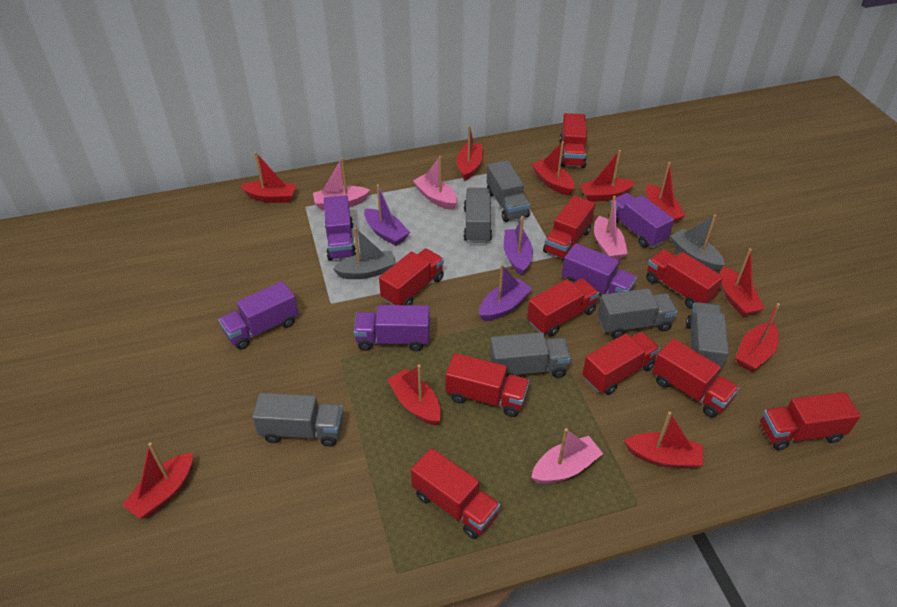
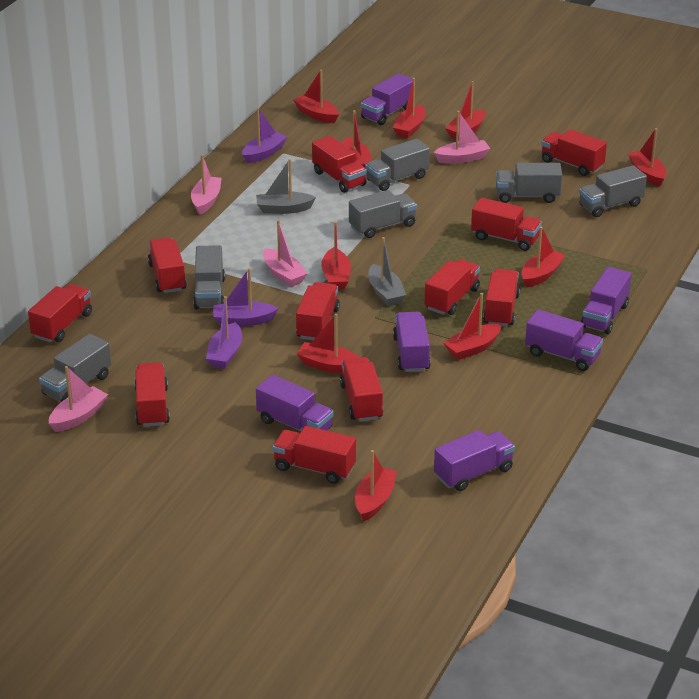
purple truck: 5 -> 6
red truck: 10 -> 11

